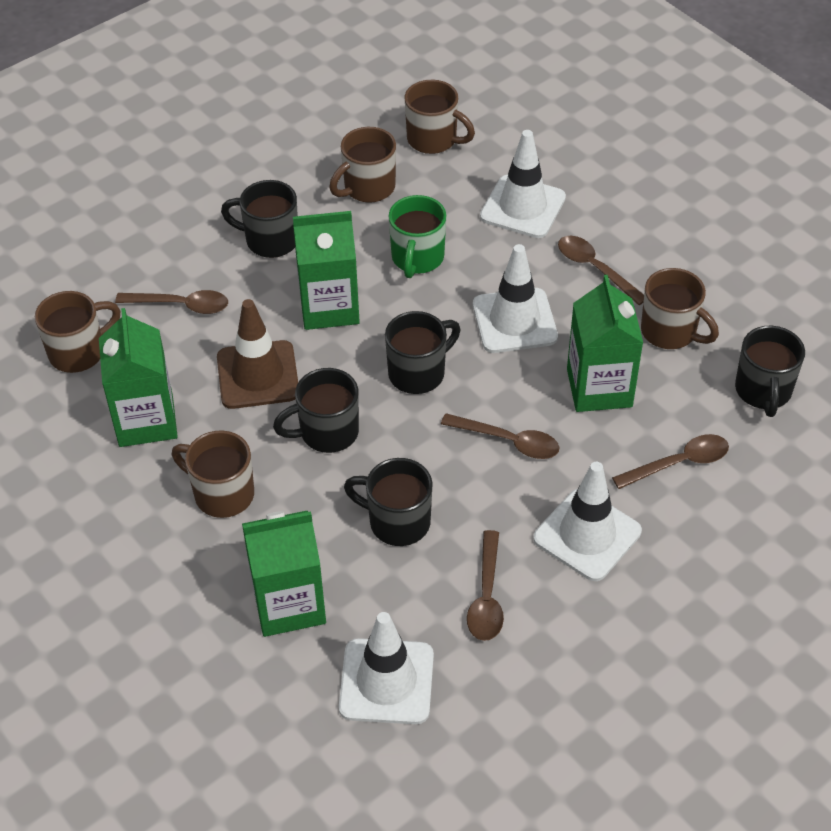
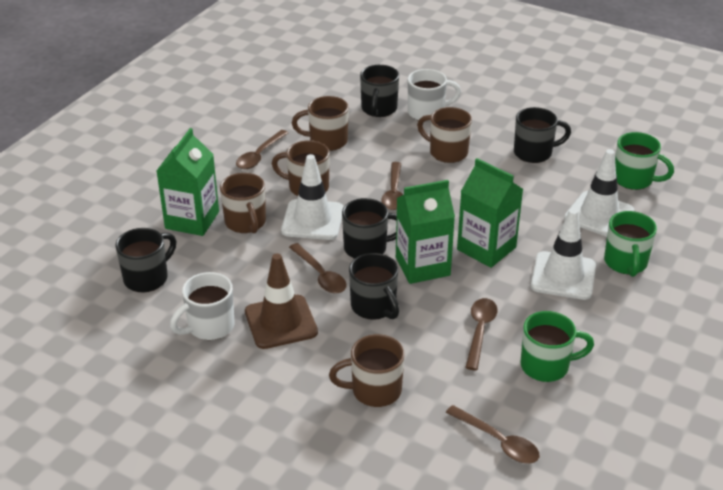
green carton: 4 -> 3
green mug: 1 -> 3
white mug: 0 -> 2
white traffic cone: 4 -> 3

